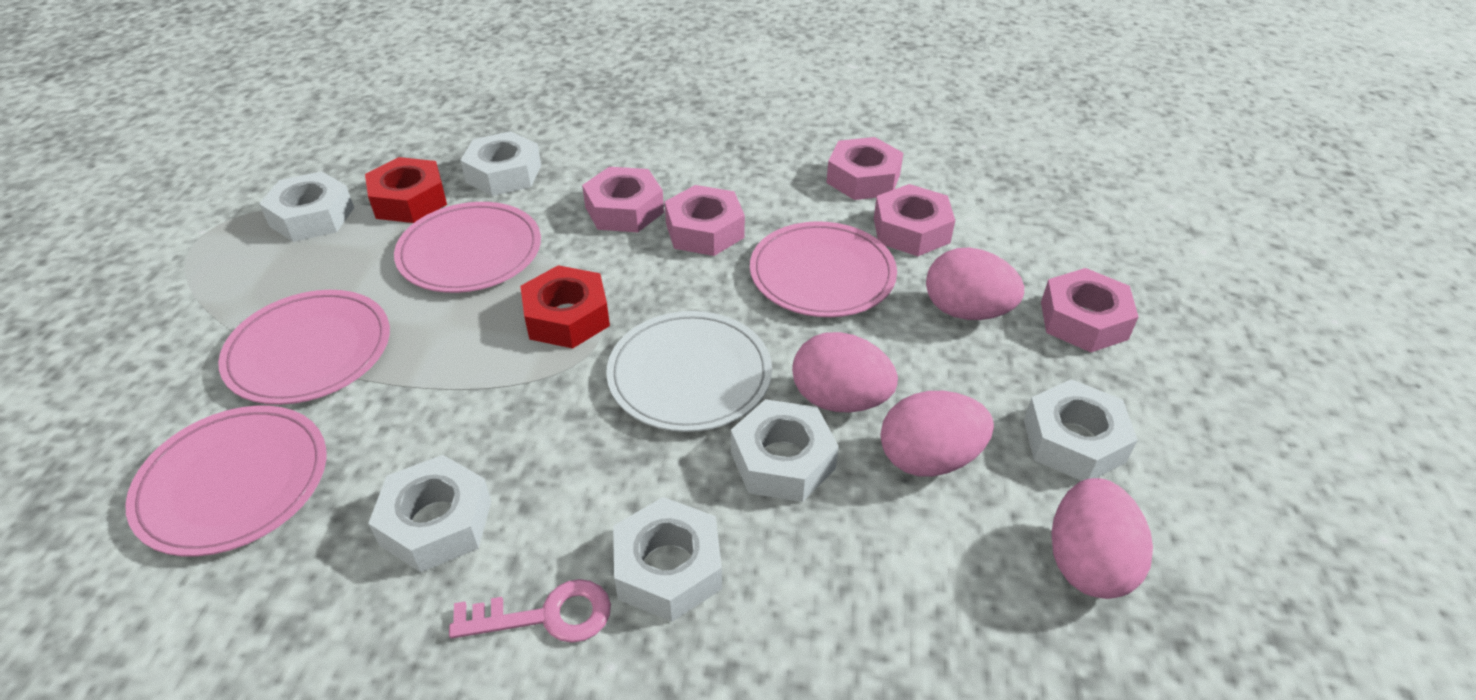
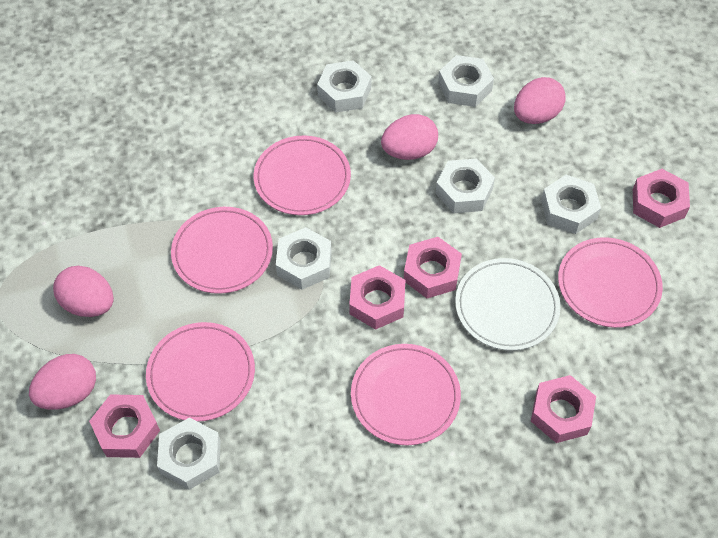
pink key: 1 -> 0
pink plate: 4 -> 5
red nut: 2 -> 0

